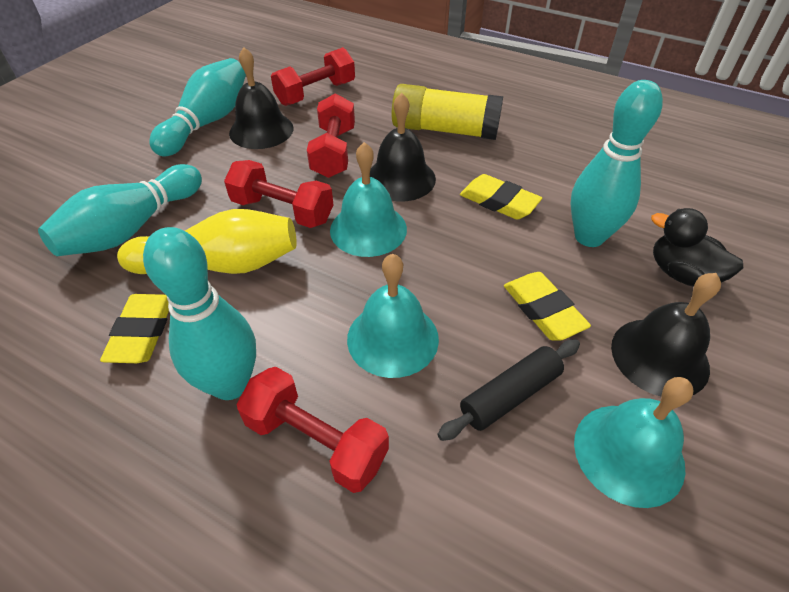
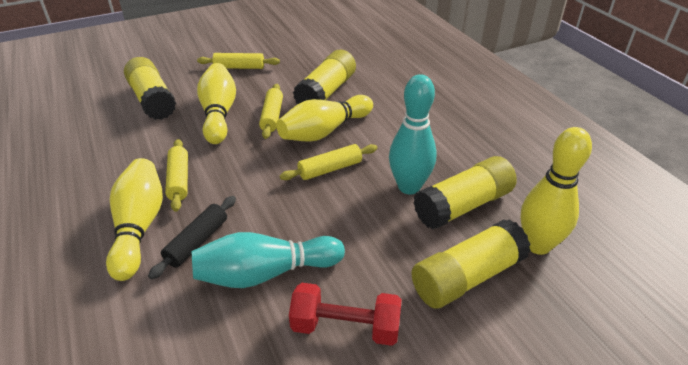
black bell: 3 -> 0
black duck: 1 -> 0
red dumbbell: 4 -> 1
turquoise bell: 3 -> 0
turquoise bowling pin: 4 -> 2
yellow bowling pin: 1 -> 4
yellow eraser: 3 -> 0
yellow glue stick: 1 -> 4
yellow rolling pin: 0 -> 4

